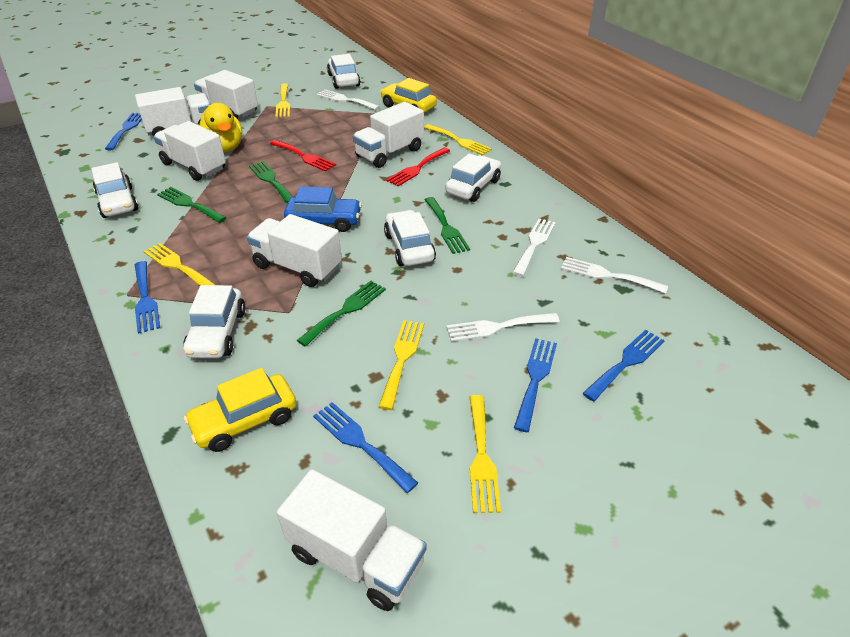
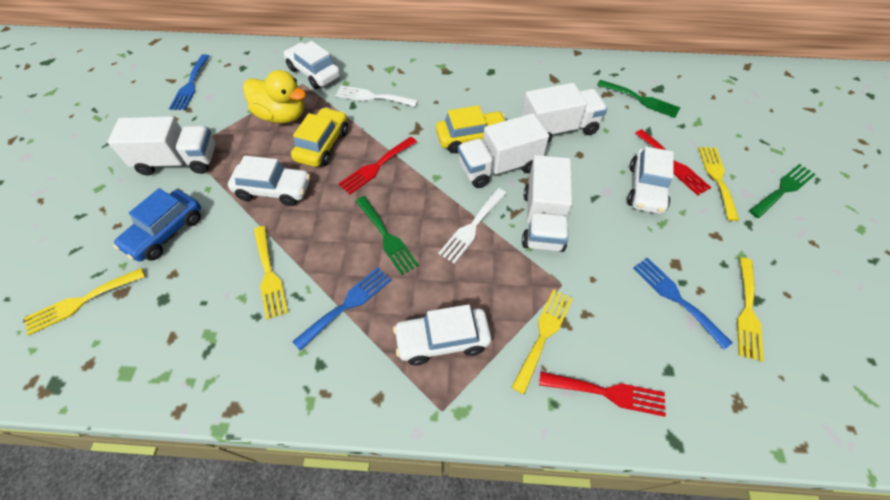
blue fork: 5 -> 3
green fork: 4 -> 3
red fork: 2 -> 3
white car: 5 -> 4
white fork: 4 -> 2
white truck: 6 -> 4

